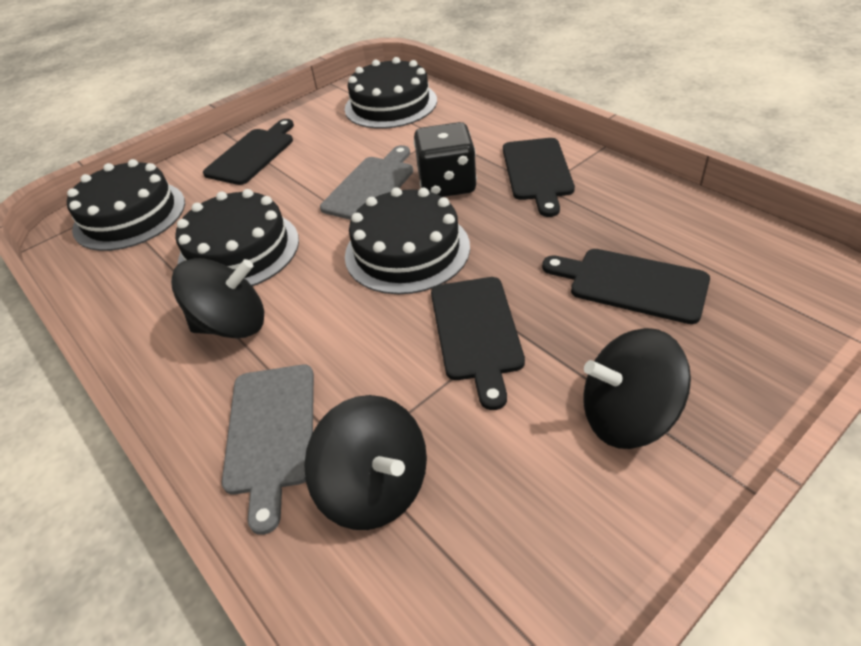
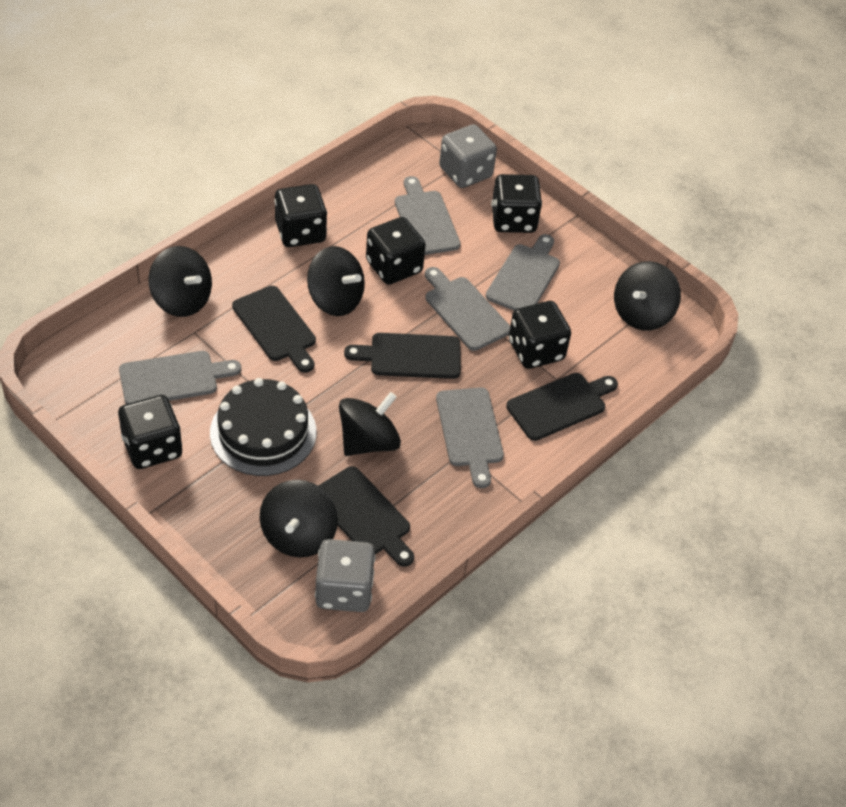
black cake: 4 -> 1
black dice: 1 -> 5
black spinning top: 3 -> 5
grey cutting board: 2 -> 5
grey dice: 0 -> 2

